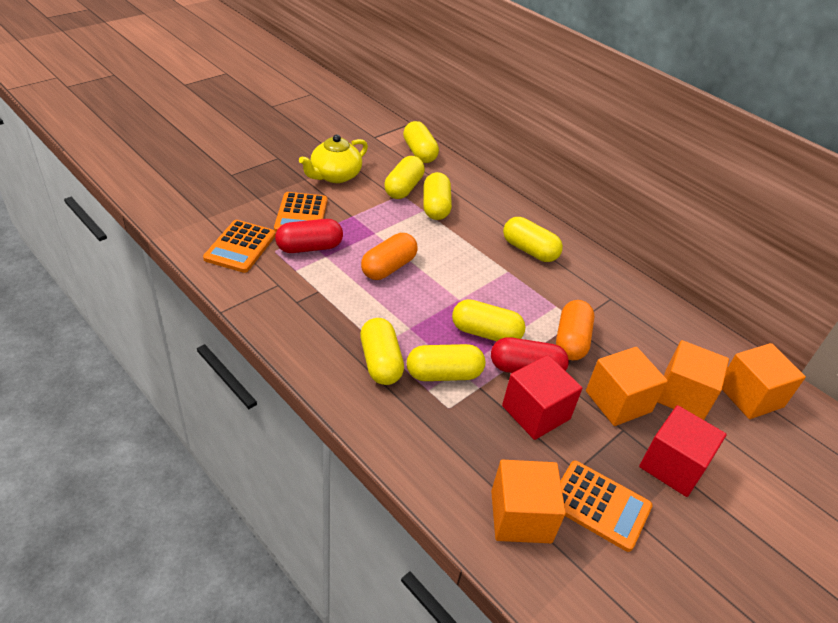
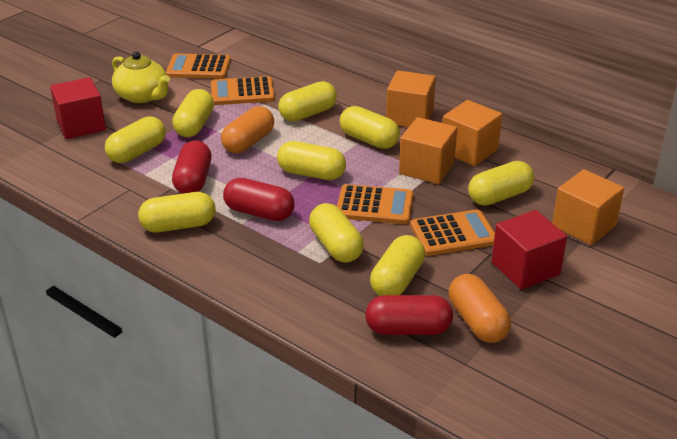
orange calculator: 3 -> 4
red capsule: 2 -> 3
yellow capsule: 7 -> 9

